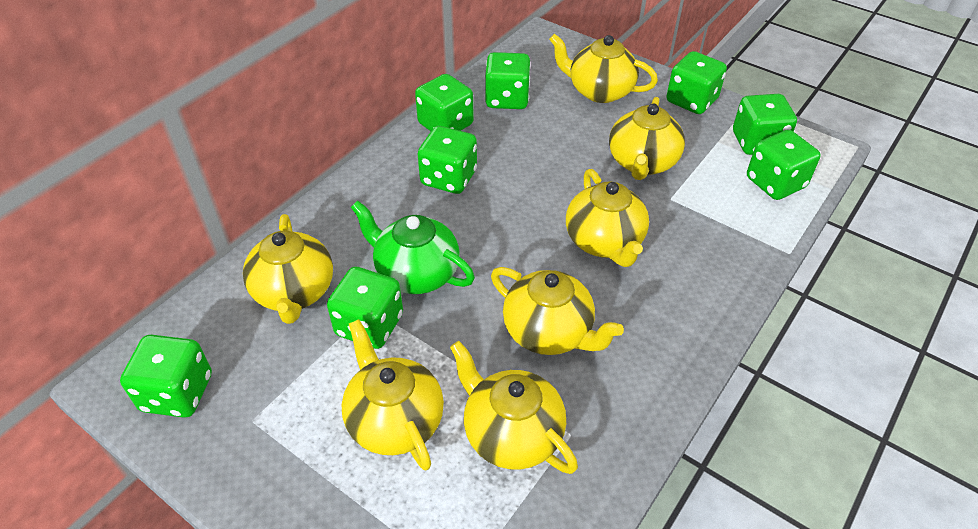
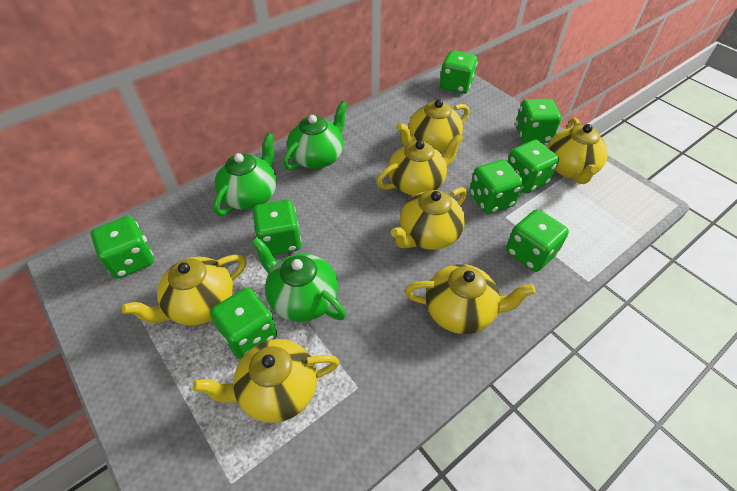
green teapot: 1 -> 3

